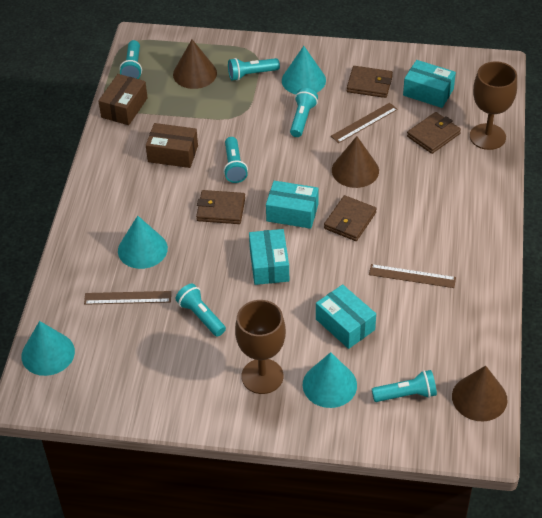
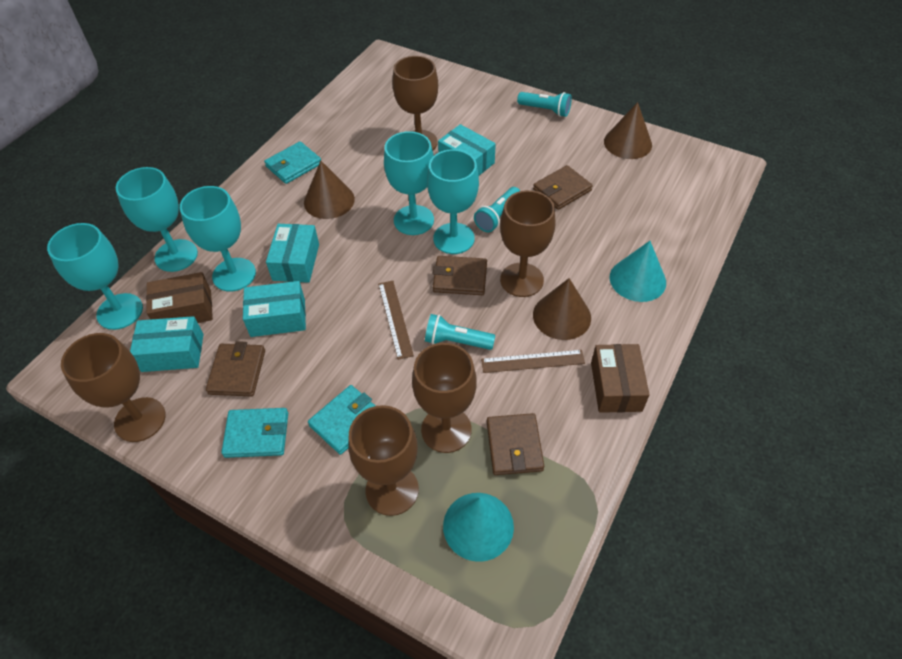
brown goblet: 2 -> 5
brown ruler: 3 -> 2
turquoise cone: 4 -> 2
turquoise flashlight: 6 -> 3
turquoise goblet: 0 -> 5
turquoise wallet: 0 -> 3

